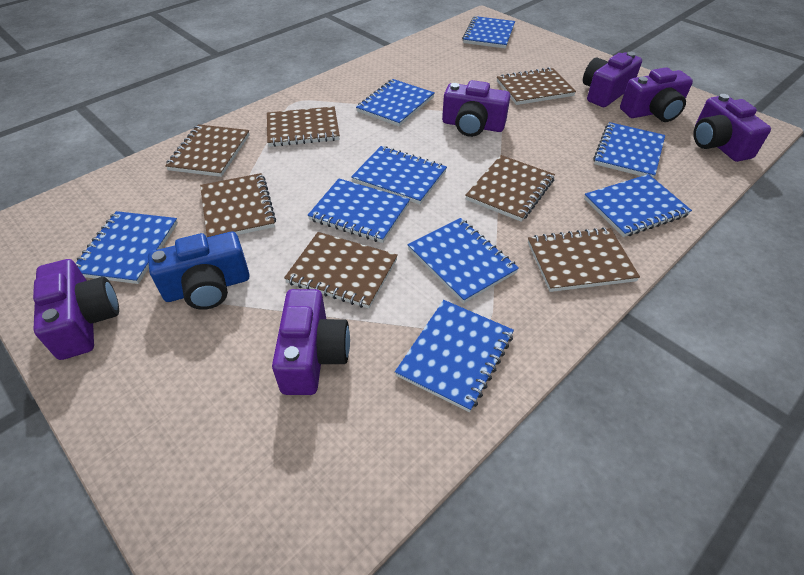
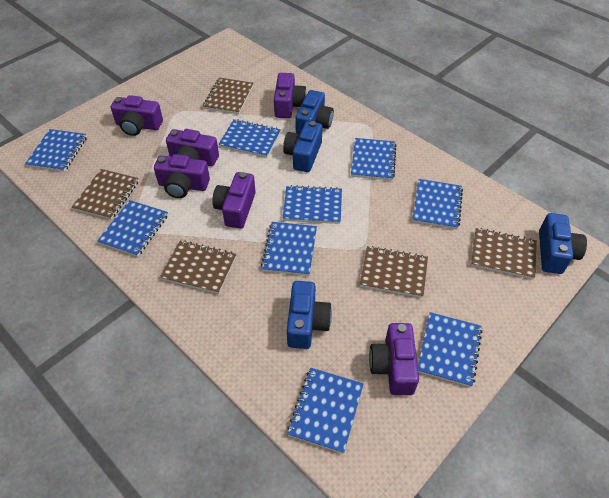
blue camera: 1 -> 4
brown notebook: 7 -> 5

